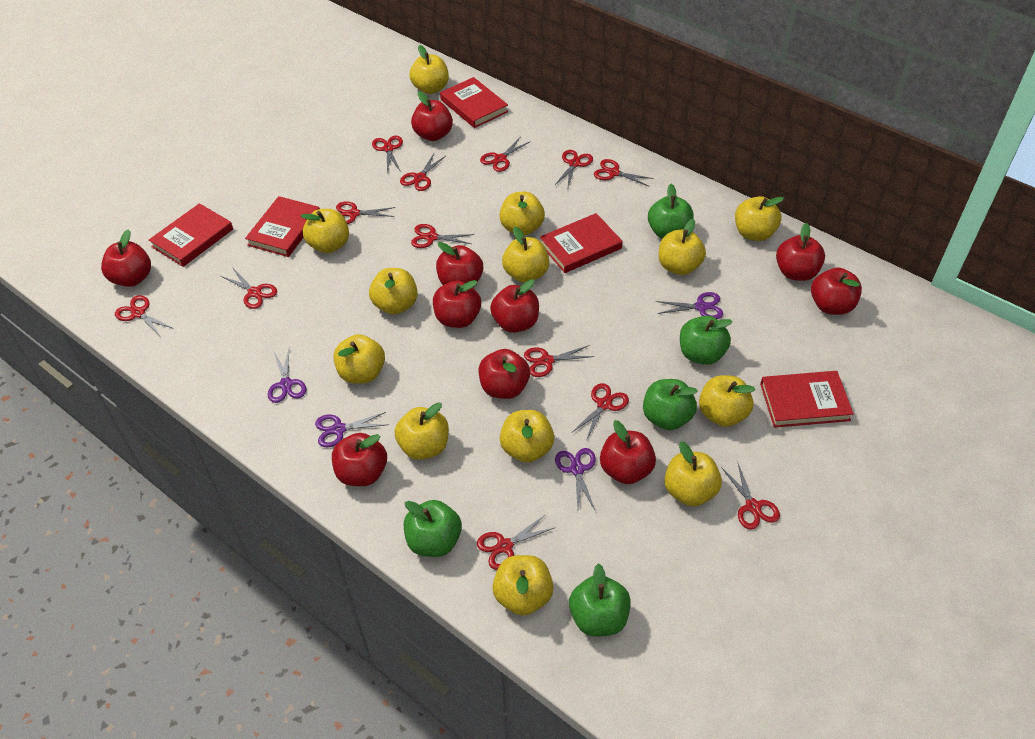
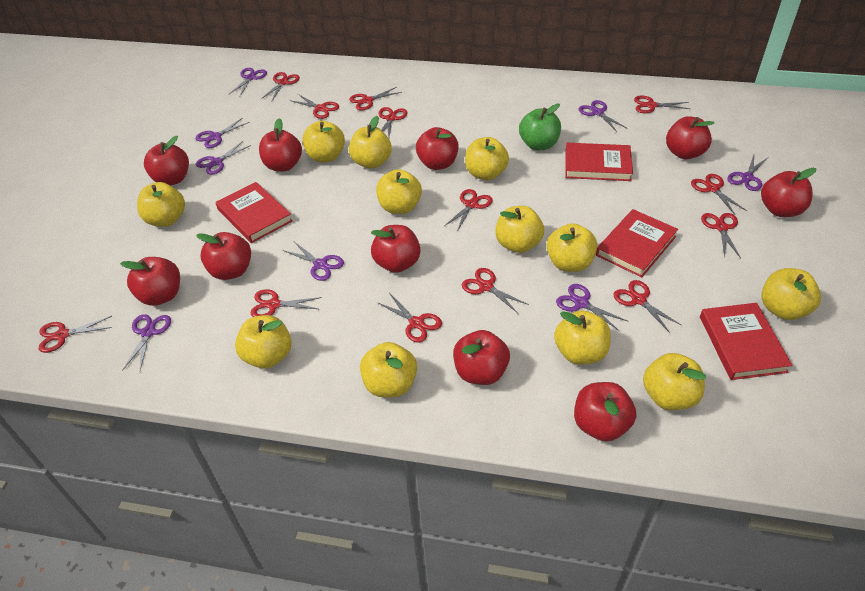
green apple: 5 -> 1
purple scissors: 4 -> 8
red book: 5 -> 4
yellow apple: 13 -> 12

